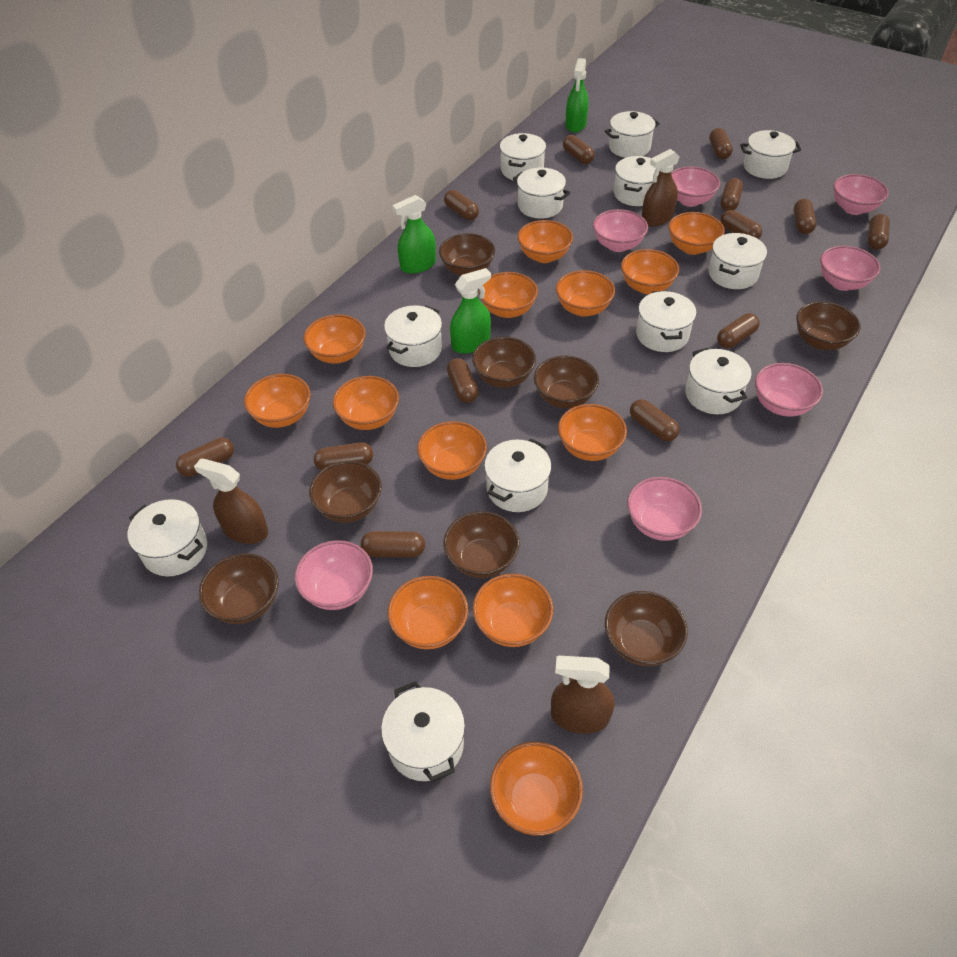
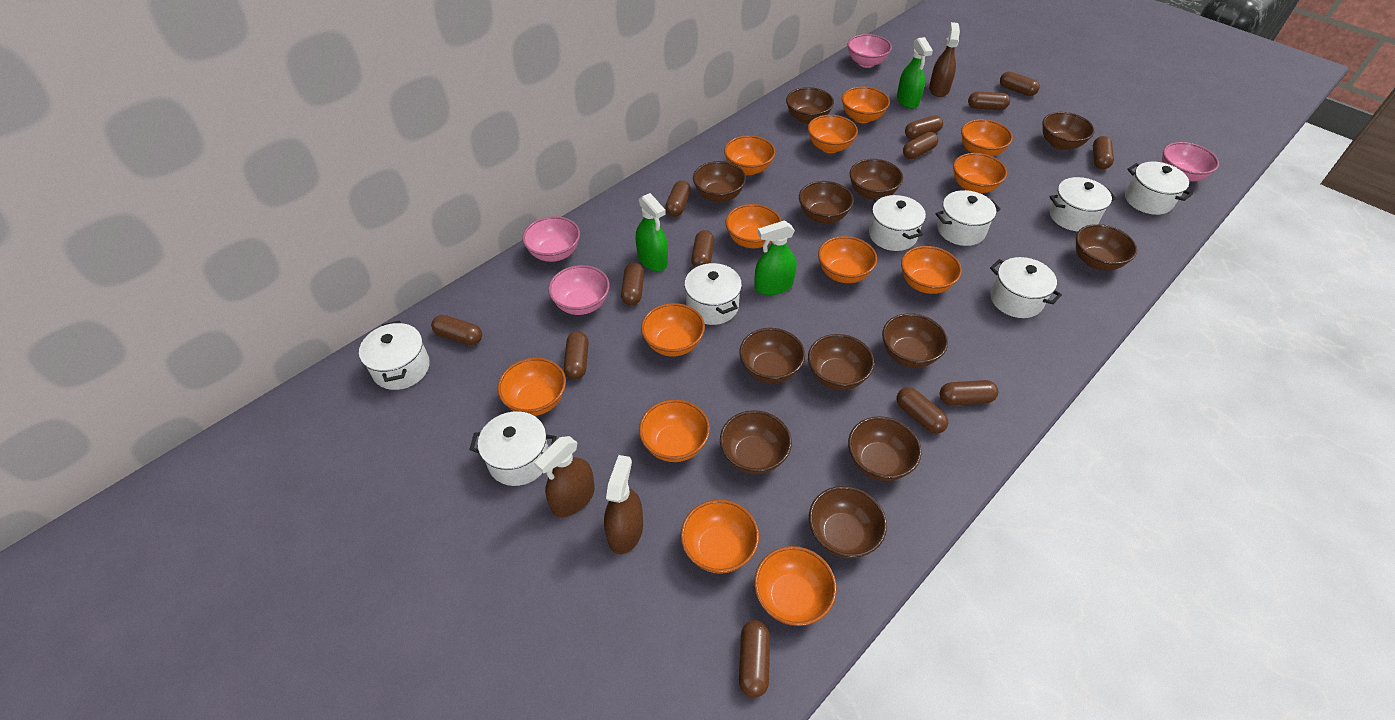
brown bowl: 8 -> 12
pink bowl: 7 -> 4
white pot: 12 -> 8

